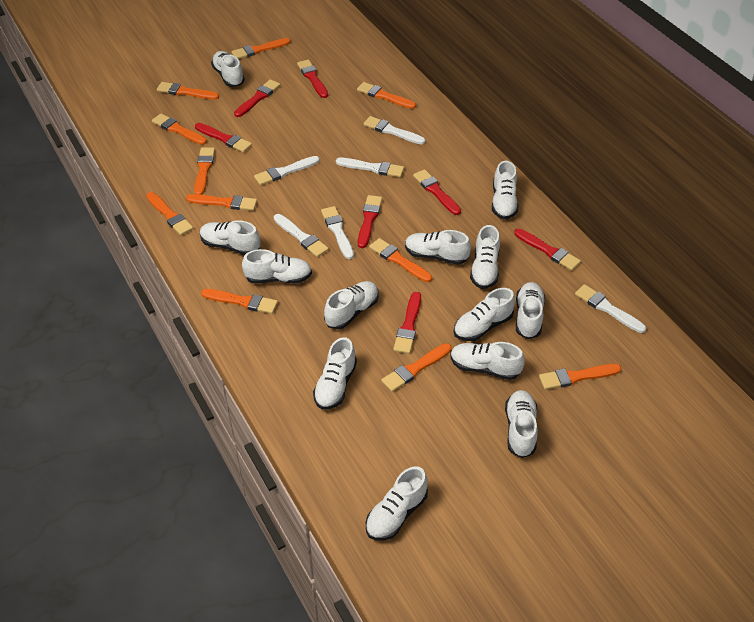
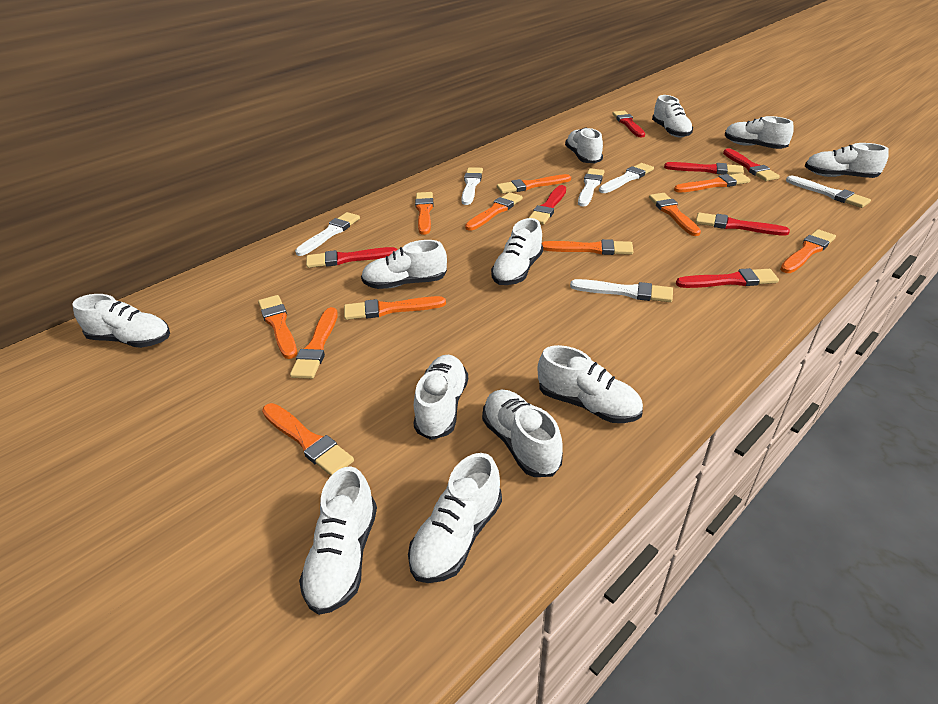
white shoe: 13 -> 12

